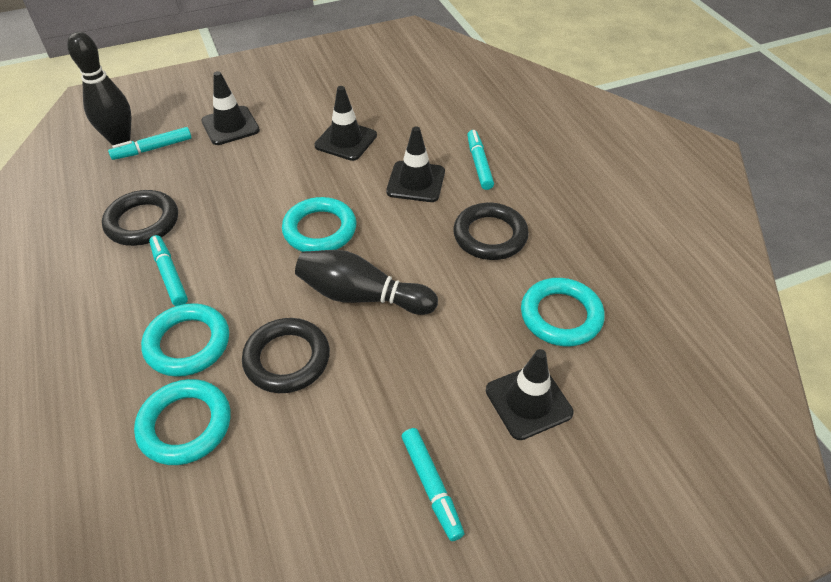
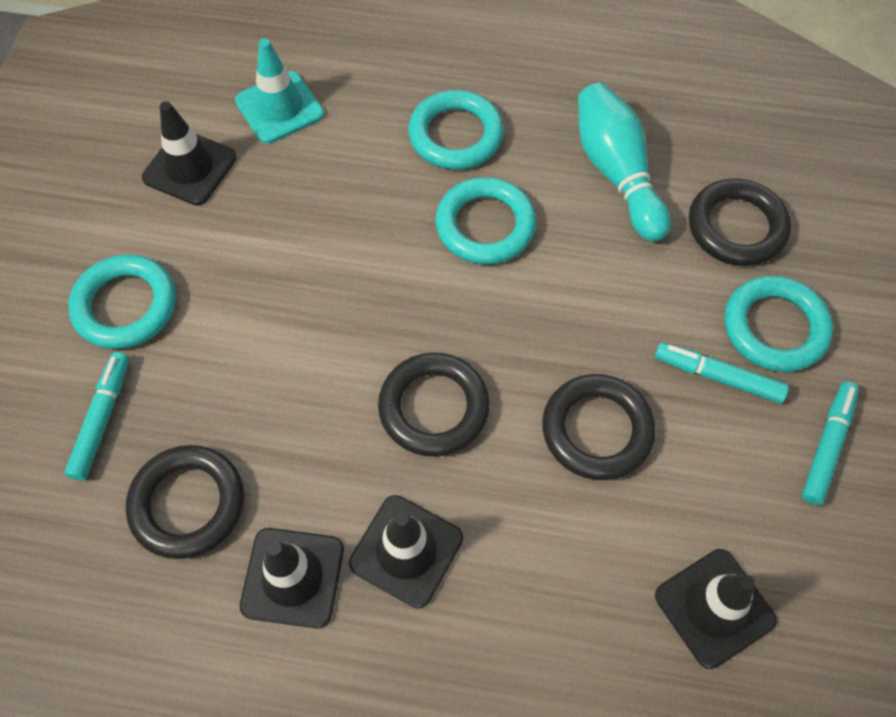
black bowling pin: 2 -> 0
black ring: 3 -> 4
turquoise bowling pin: 0 -> 1
turquoise marker: 4 -> 3
turquoise traffic cone: 0 -> 1

